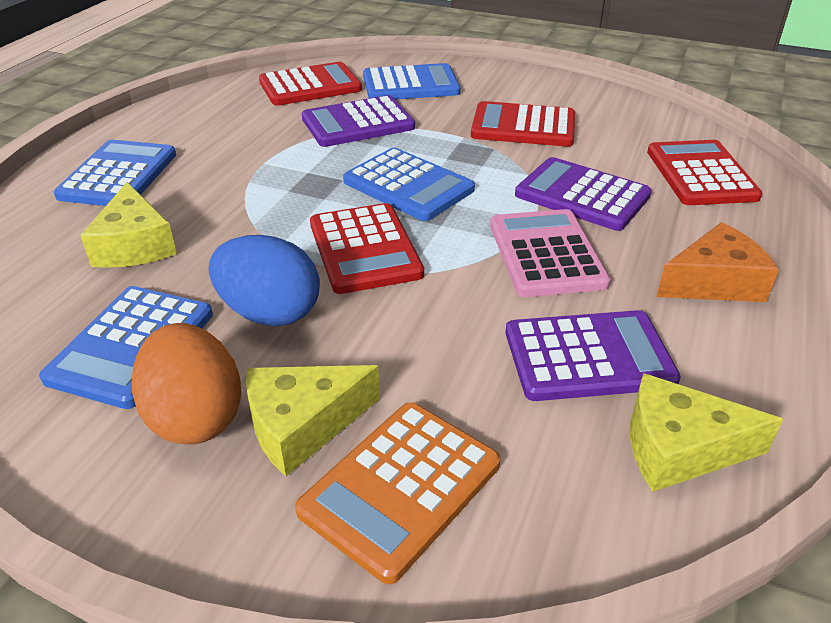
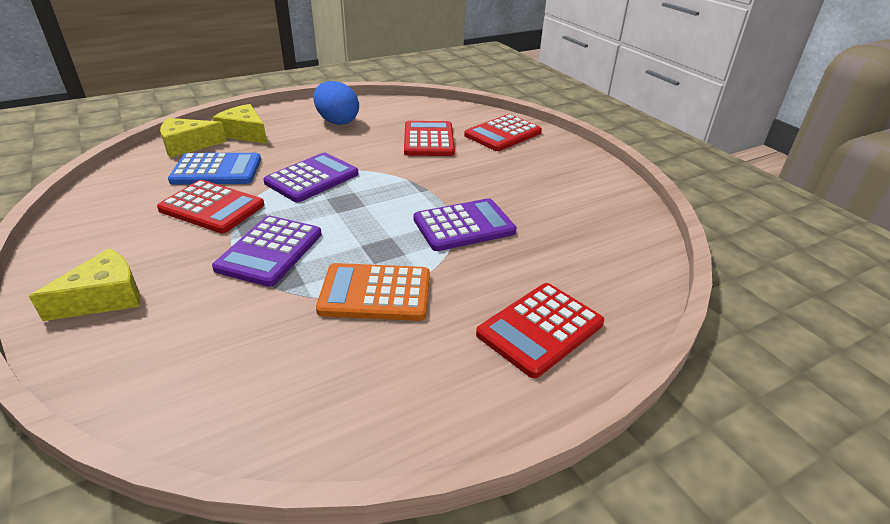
blue calculator: 4 -> 1
orange cheese: 1 -> 0
orange egg: 1 -> 0
pink calculator: 1 -> 0

